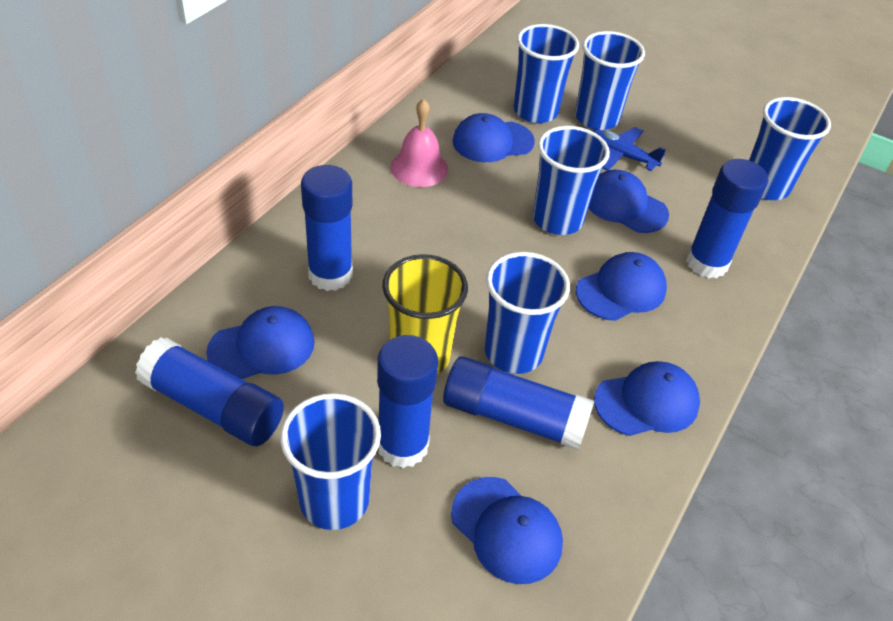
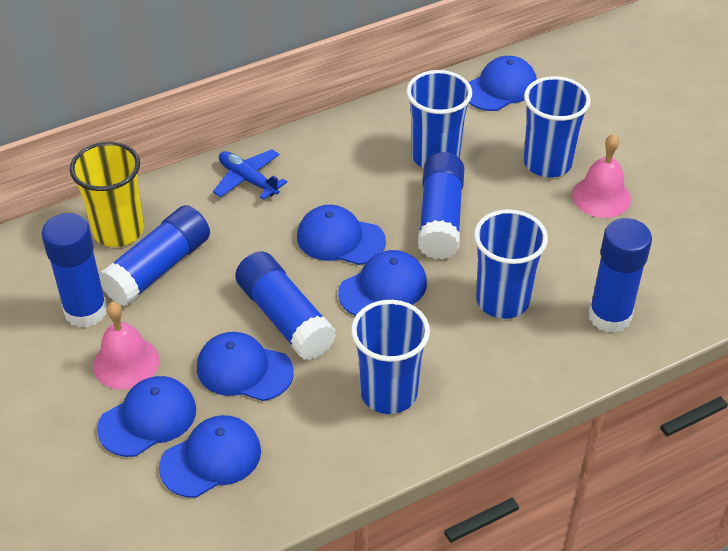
blue cup: 6 -> 4
pink bell: 1 -> 2

